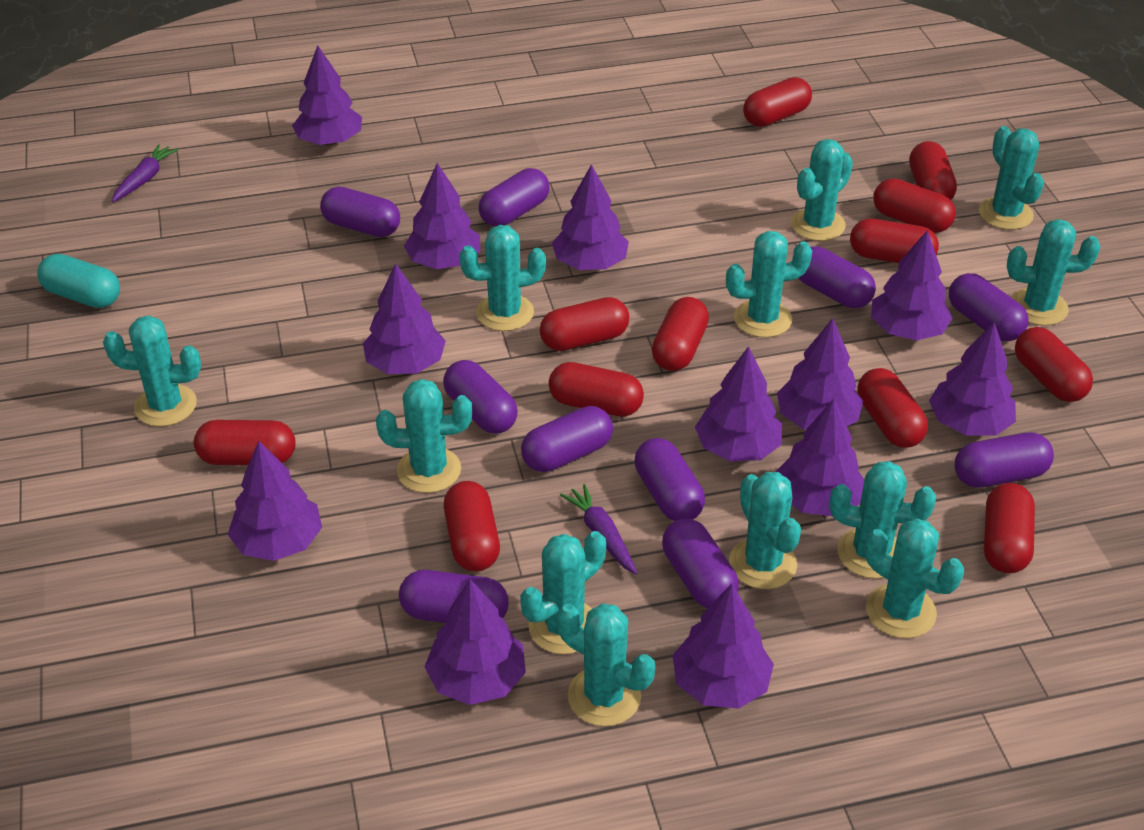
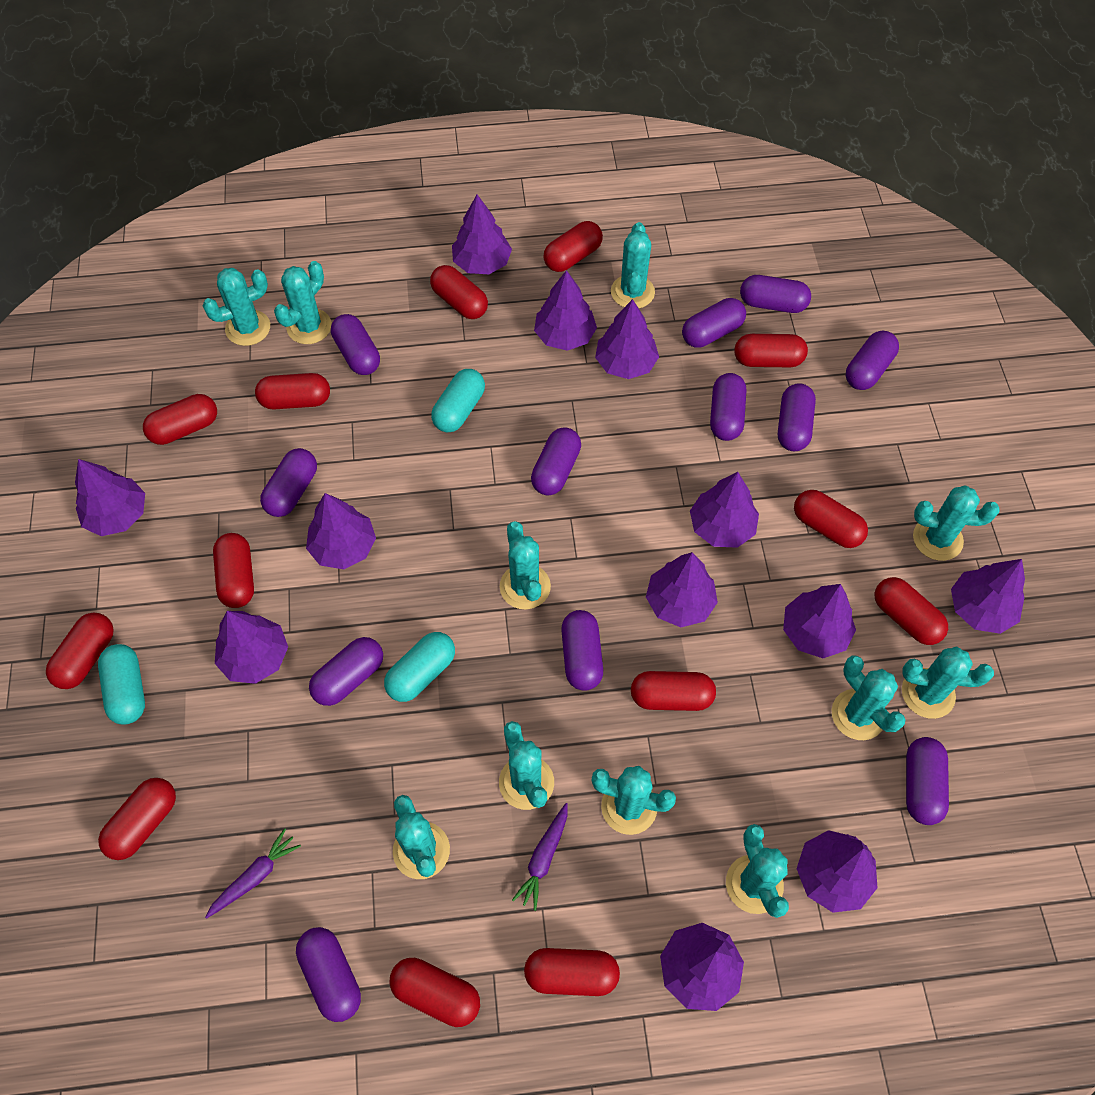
purple capsule: 10 -> 12
red capsule: 12 -> 13
turquoise cactus: 12 -> 11
turquoise capsule: 1 -> 3

